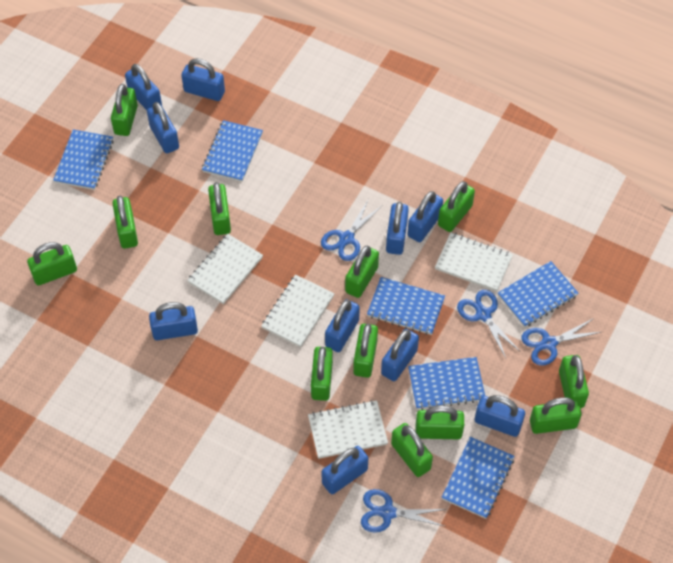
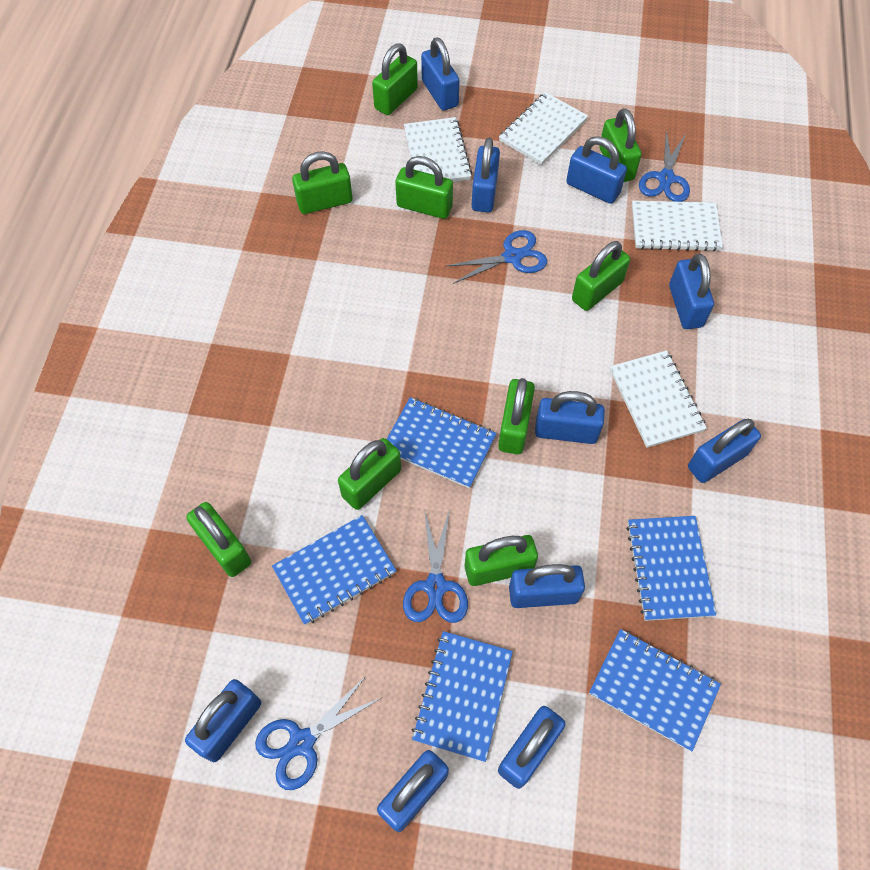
blue notebook: 6 -> 5
green padlock: 12 -> 9

